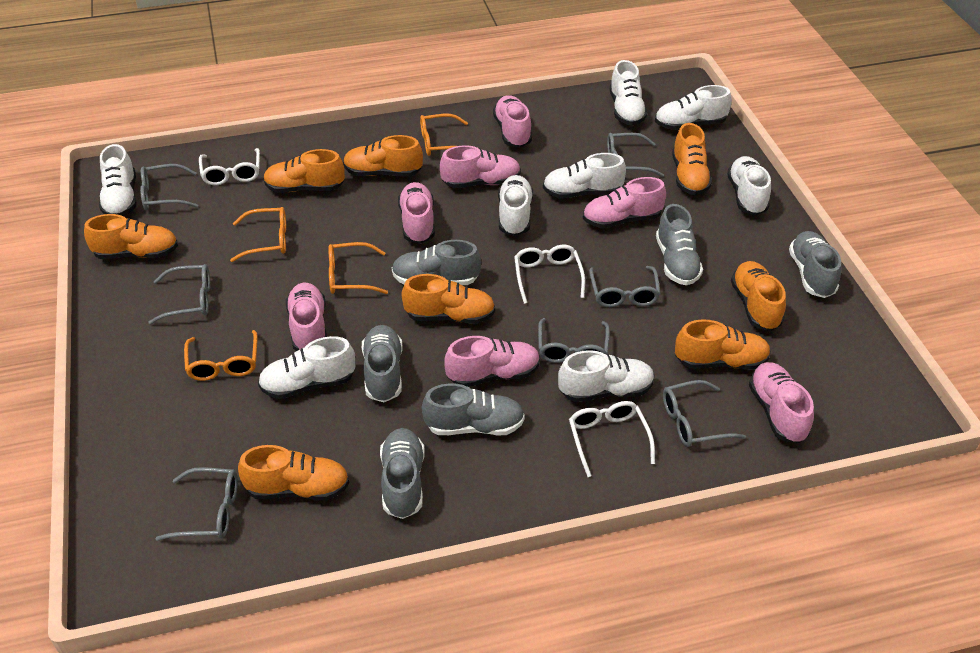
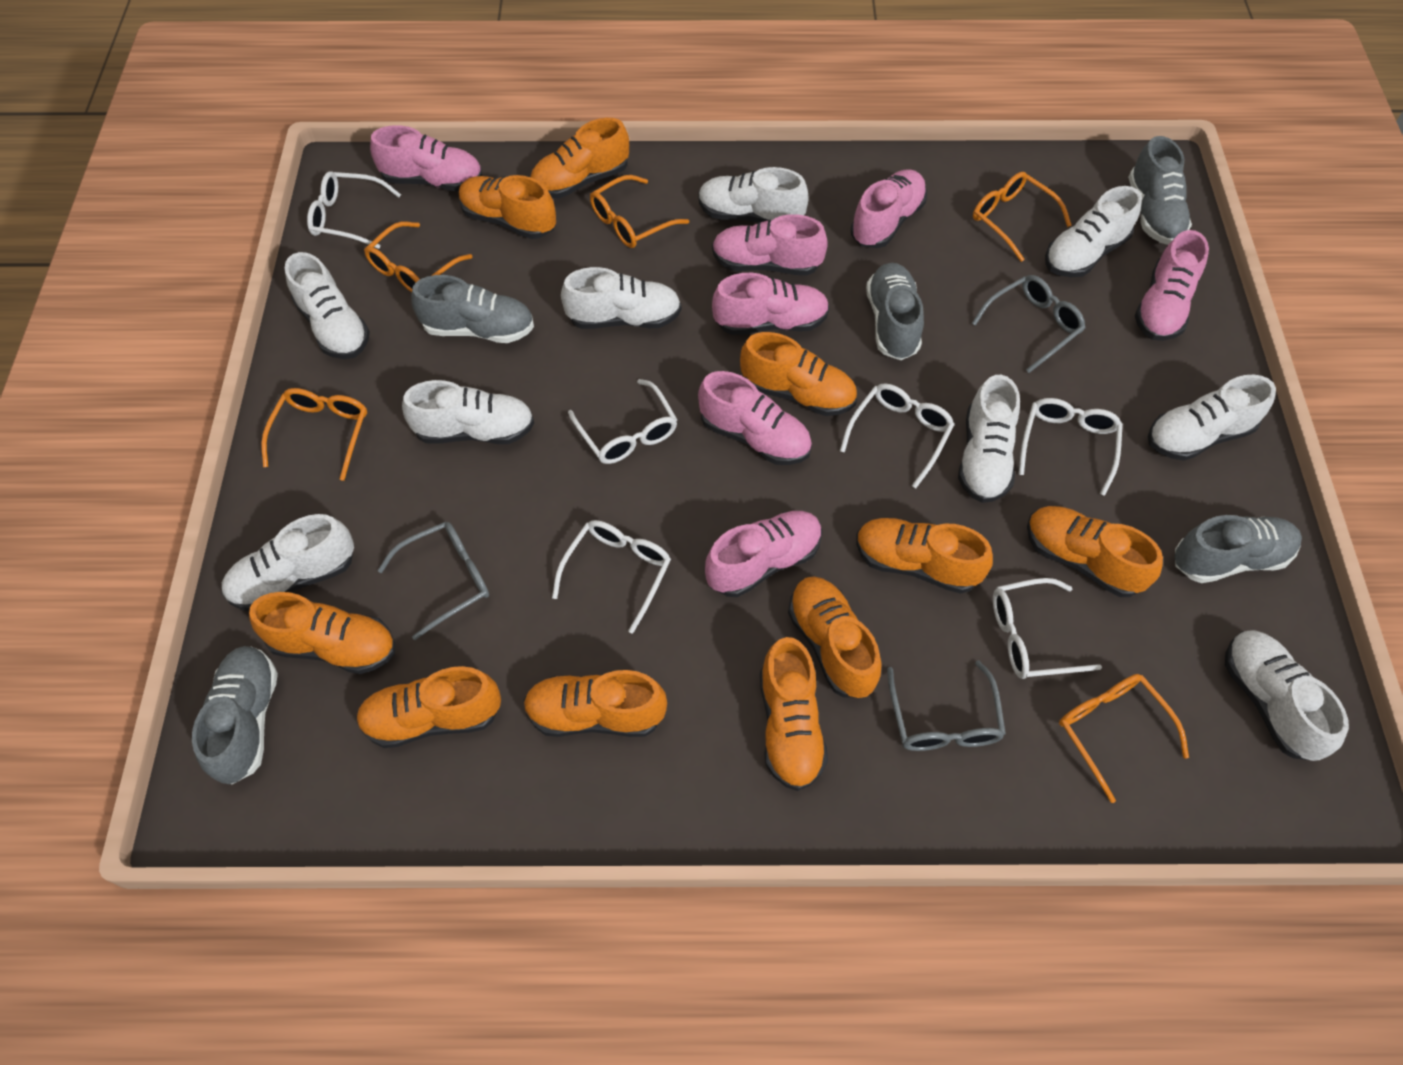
grey glasses: 7 -> 3
grey shoe: 6 -> 5
orange glasses: 4 -> 5
orange shoe: 8 -> 10
white glasses: 3 -> 6
white shoe: 8 -> 9

